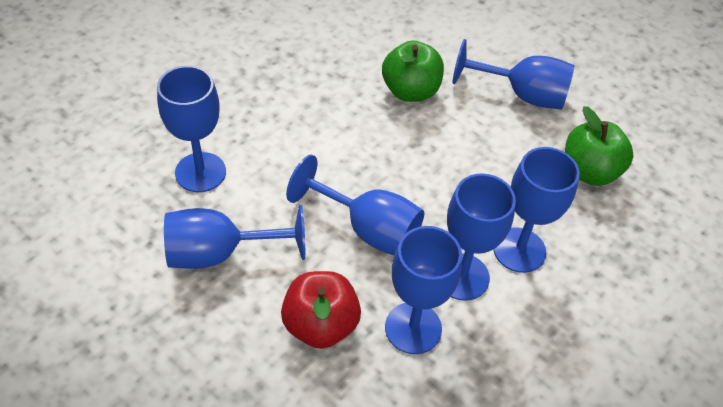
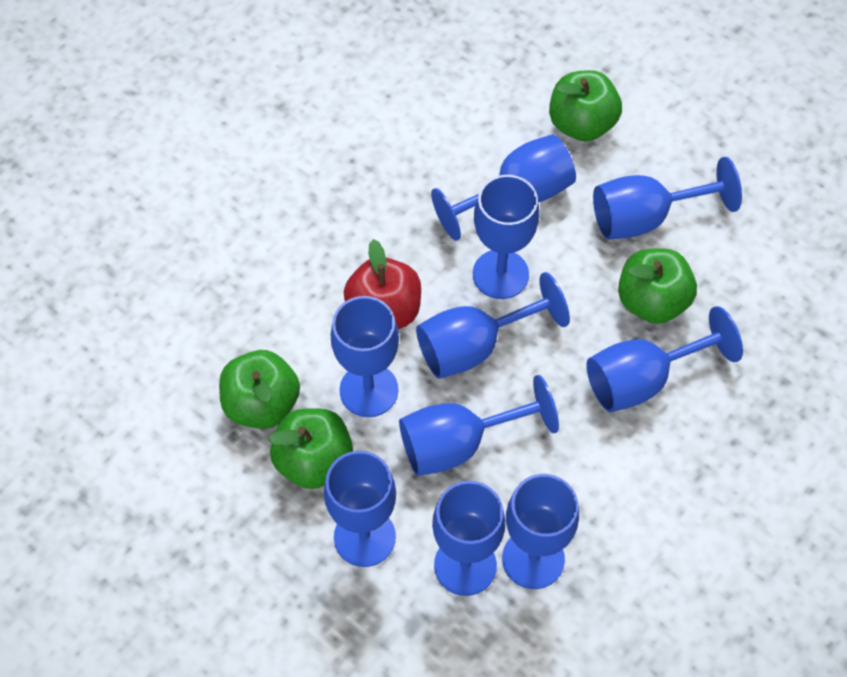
blue goblet: 7 -> 10
green apple: 2 -> 4

